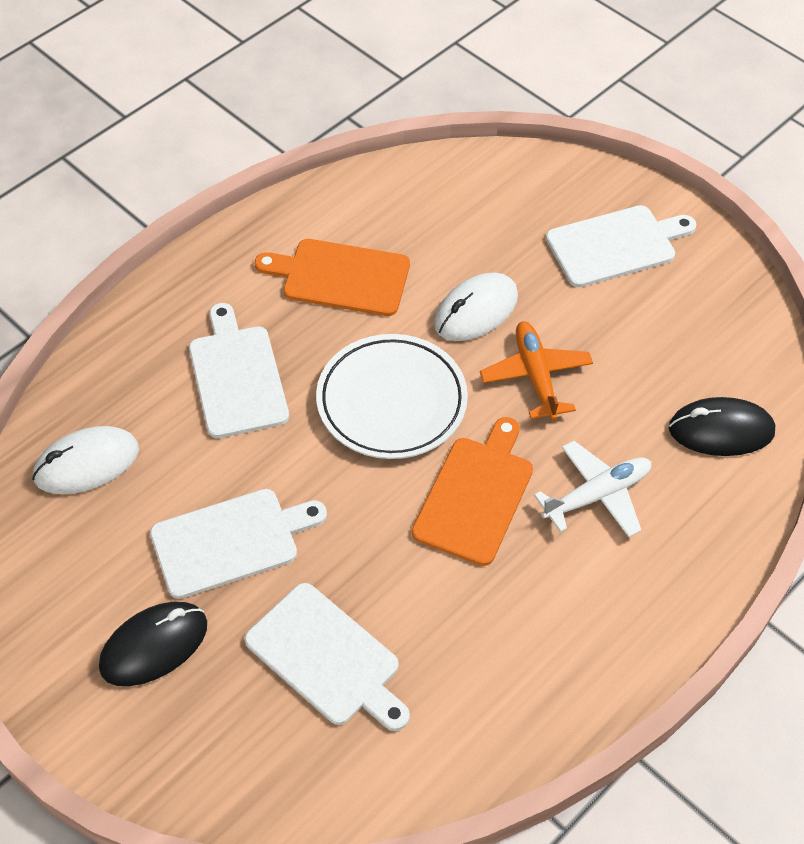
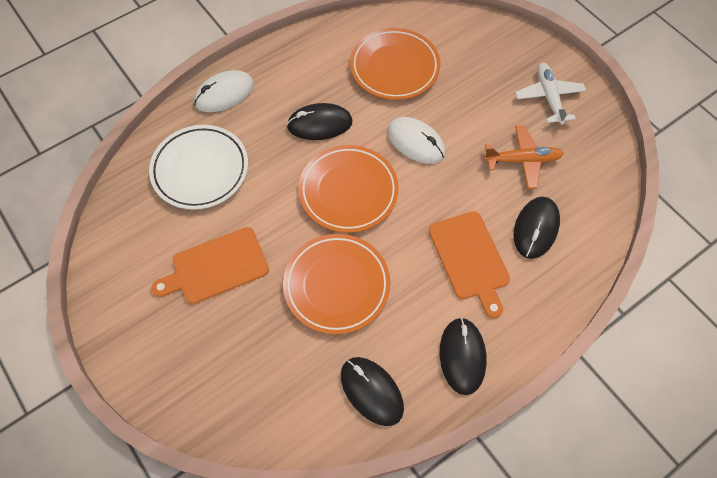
black mouse: 2 -> 4
orange plate: 0 -> 3
white cutting board: 4 -> 0

